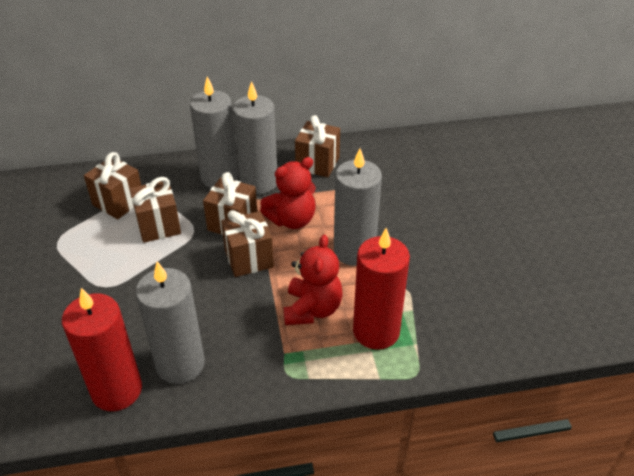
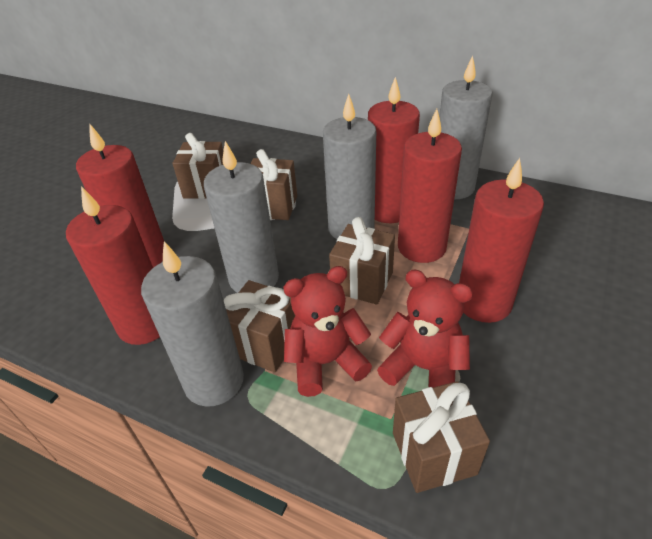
red candle: 2 -> 5

